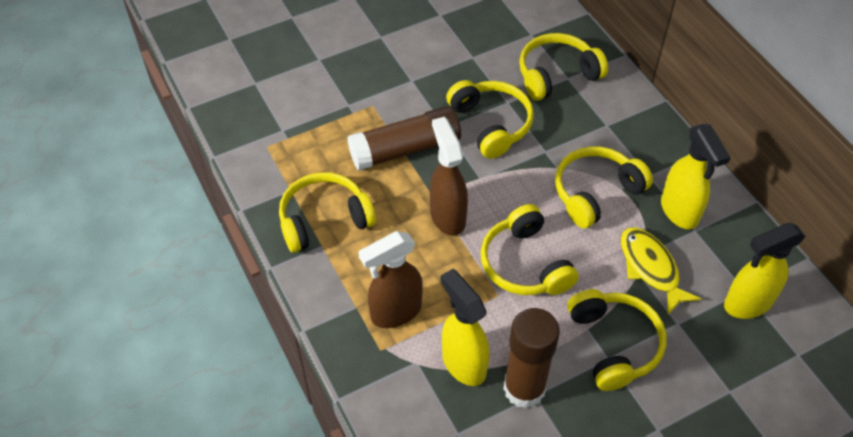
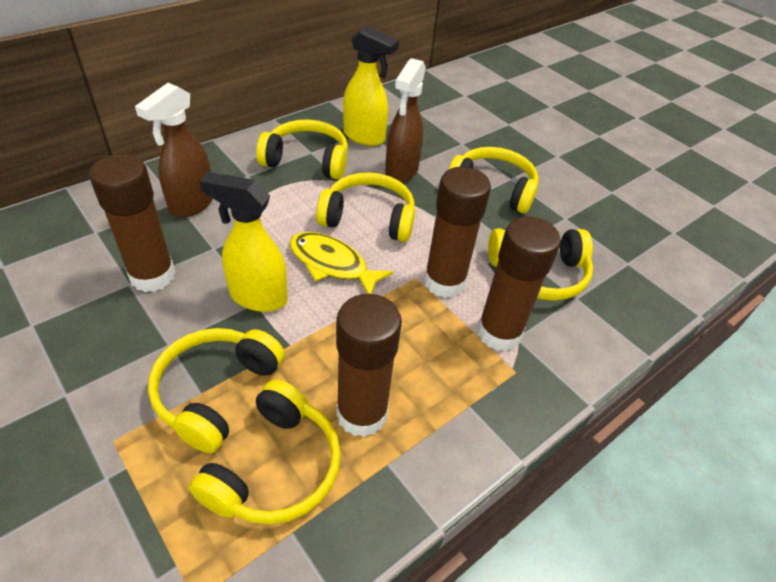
brown glue stick: 2 -> 4
yellow spray bottle: 3 -> 2

